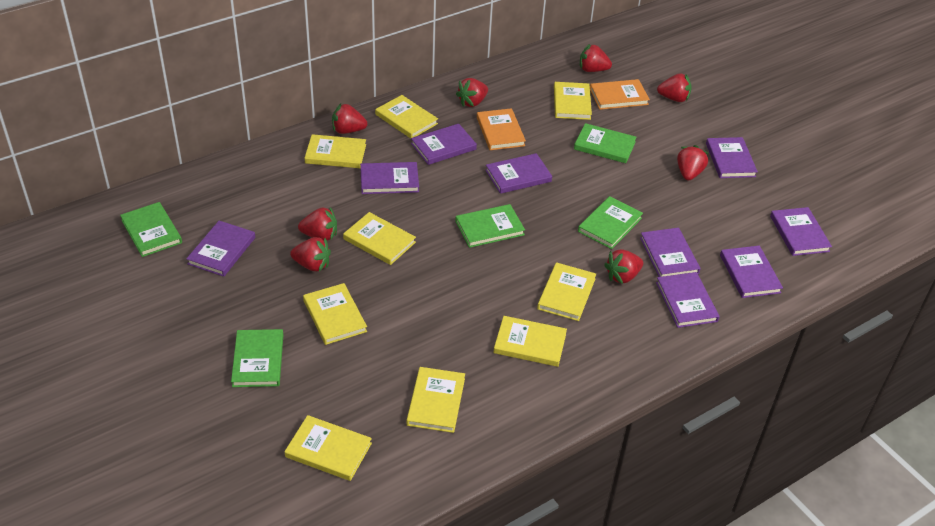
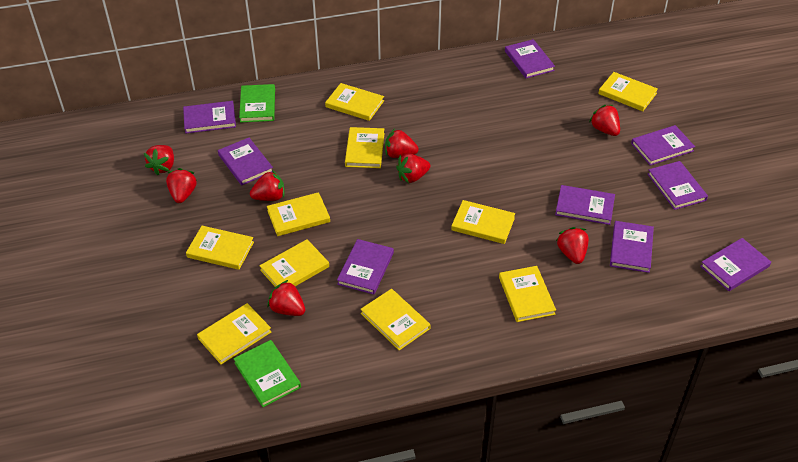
green book: 5 -> 2
orange book: 2 -> 0
yellow book: 9 -> 10

